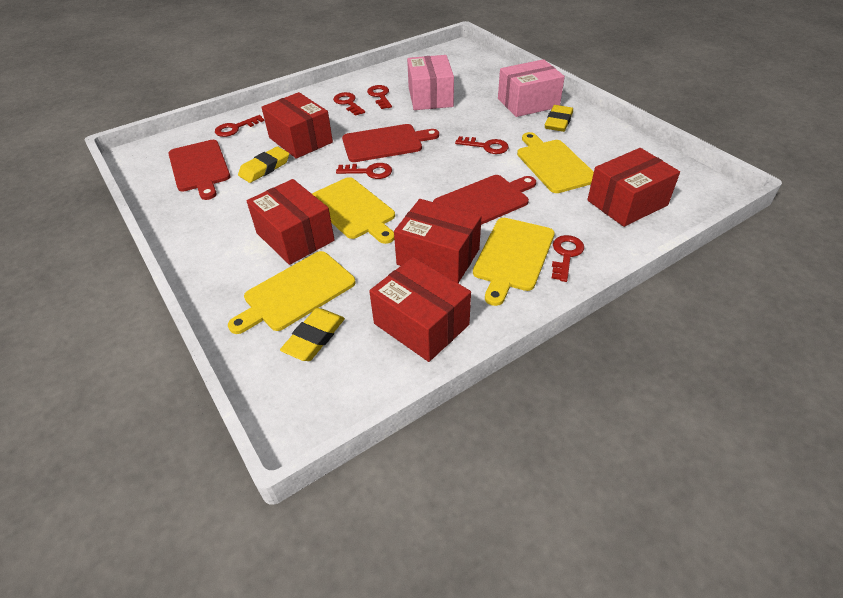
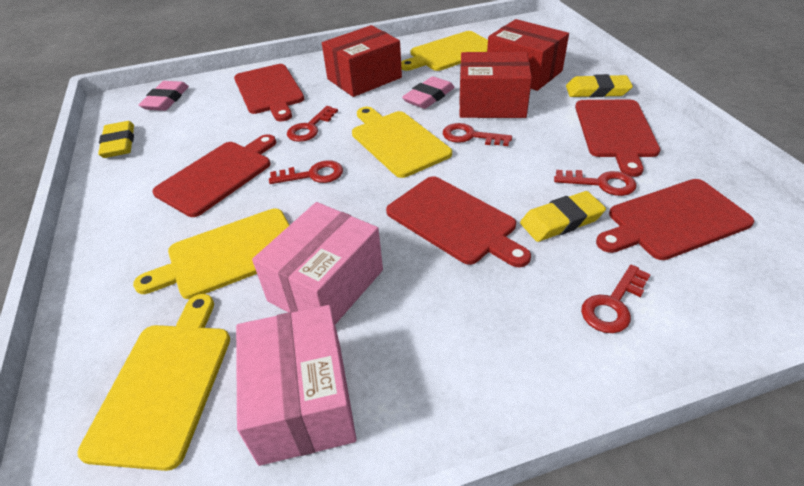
pink eraser: 0 -> 2
red box: 5 -> 3
red cutting board: 3 -> 5
red key: 6 -> 5

